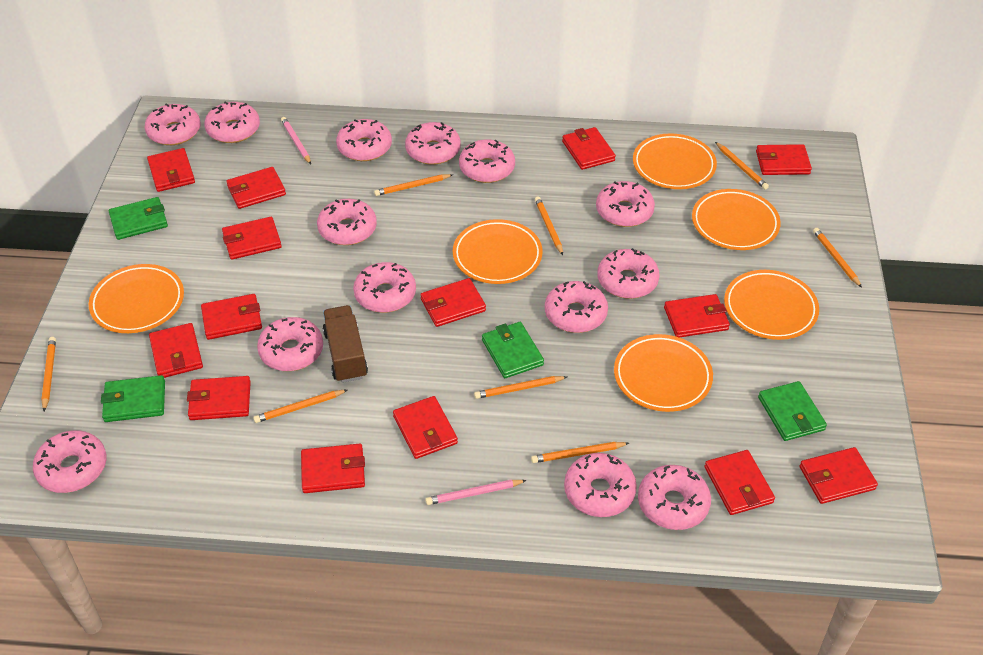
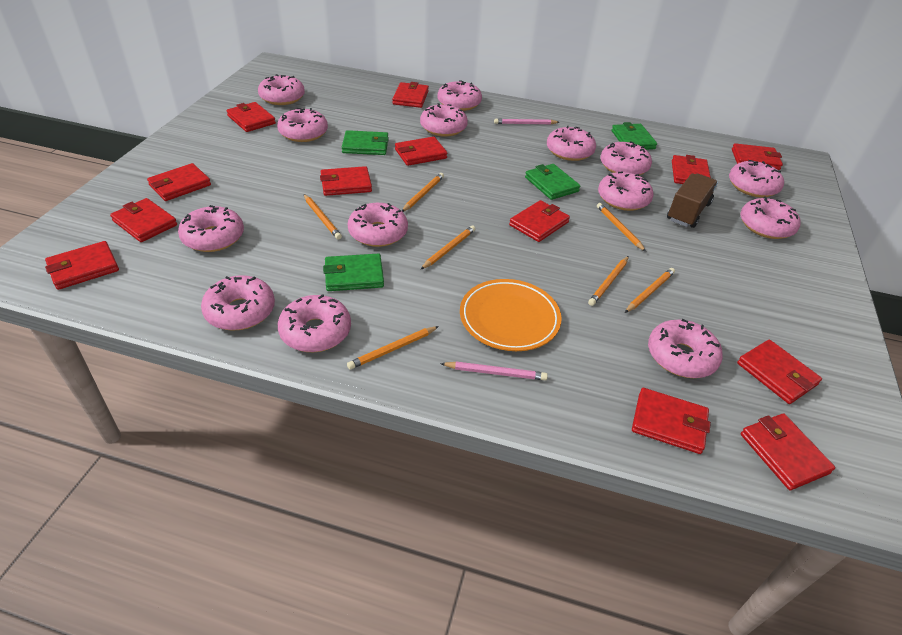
orange pencil: 8 -> 7
orange plate: 6 -> 1
red wallet: 14 -> 13

